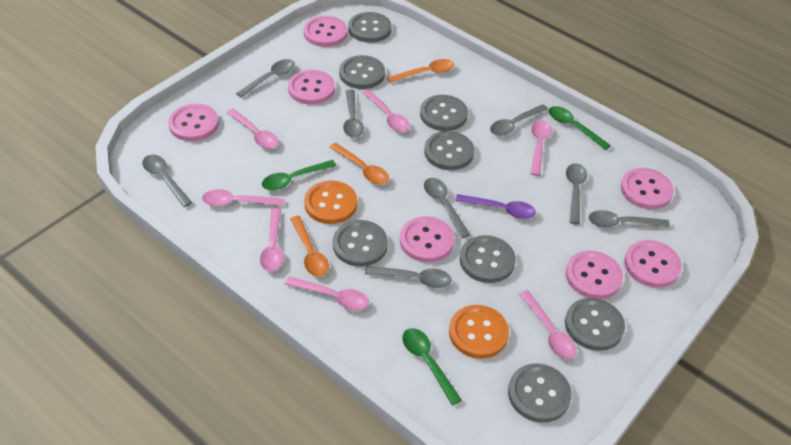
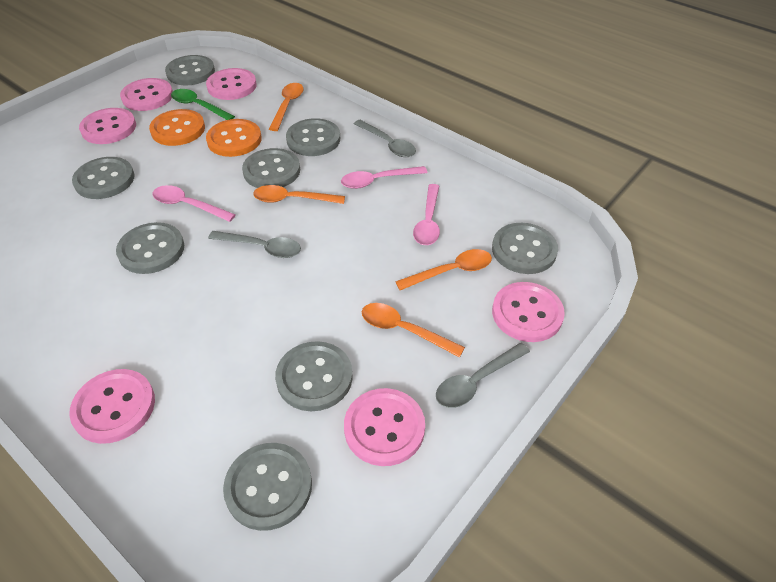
green spoon: 3 -> 1
grey spoon: 8 -> 3
orange spoon: 3 -> 4
pink button: 7 -> 6
pink spoon: 7 -> 3
purple spoon: 1 -> 0

